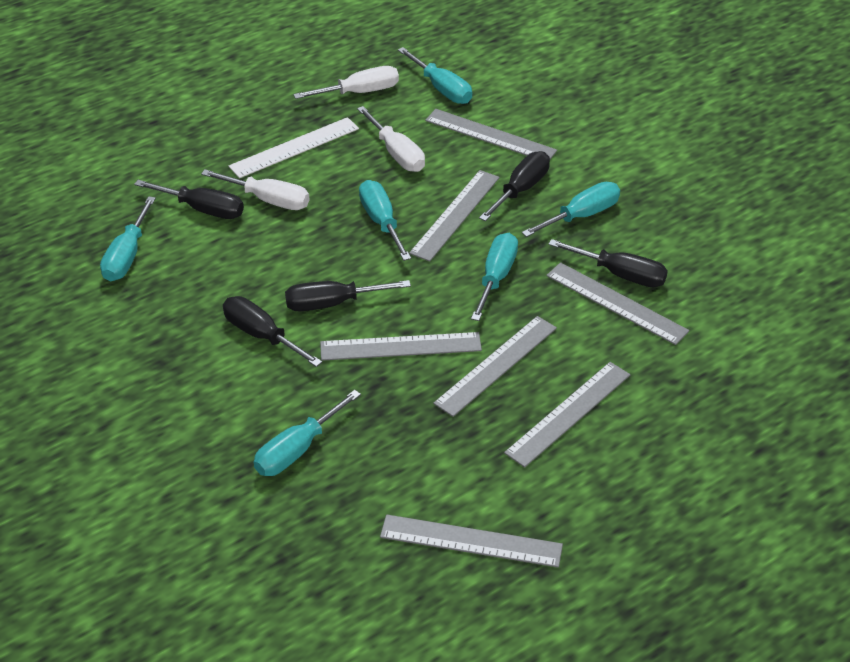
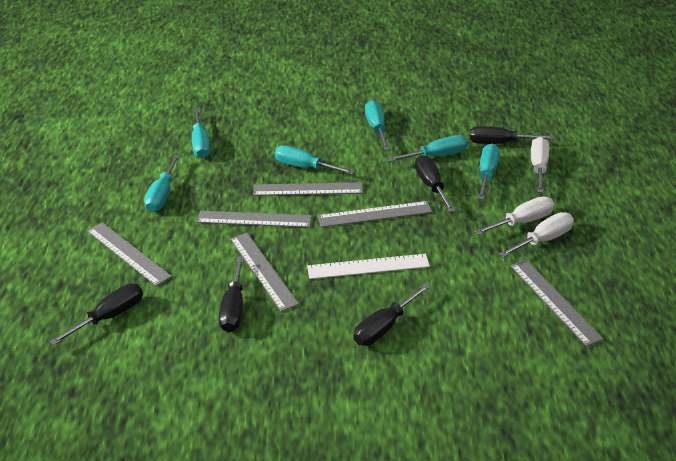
grey ruler: 7 -> 6

